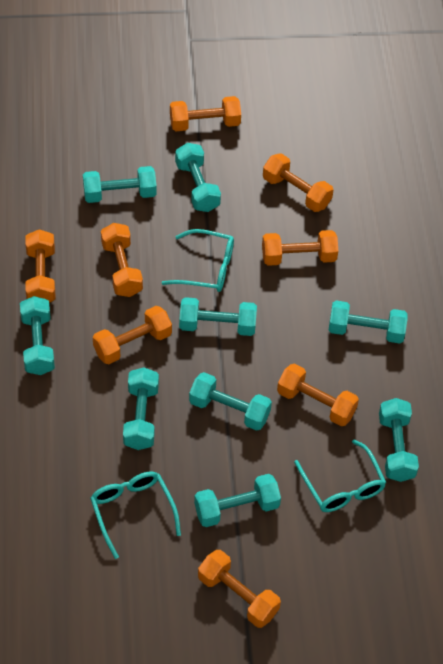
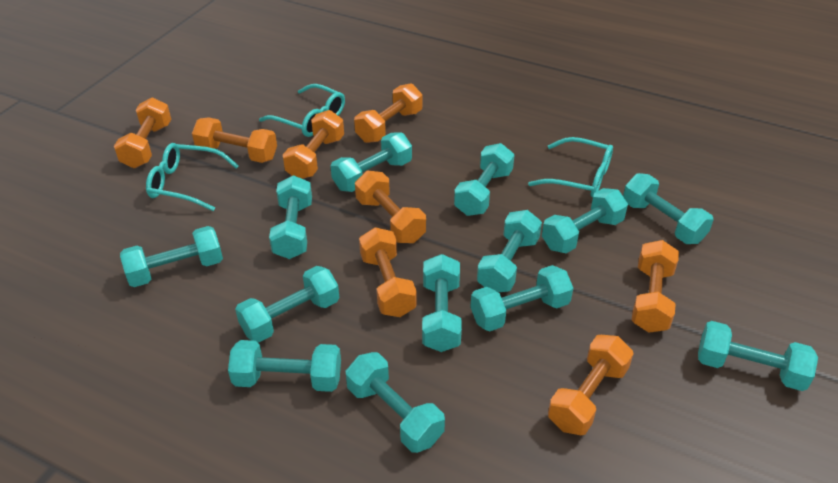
turquoise dumbbell: 9 -> 13

